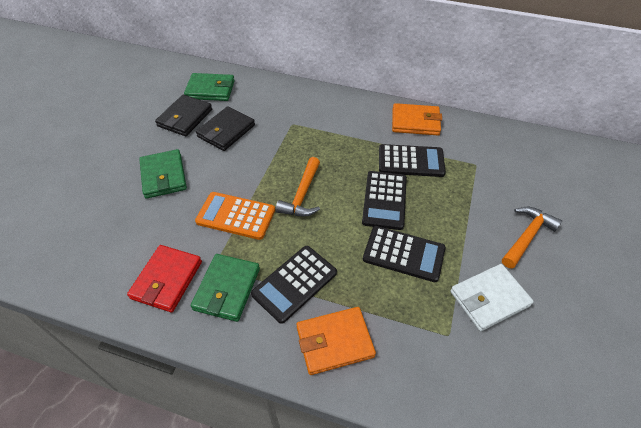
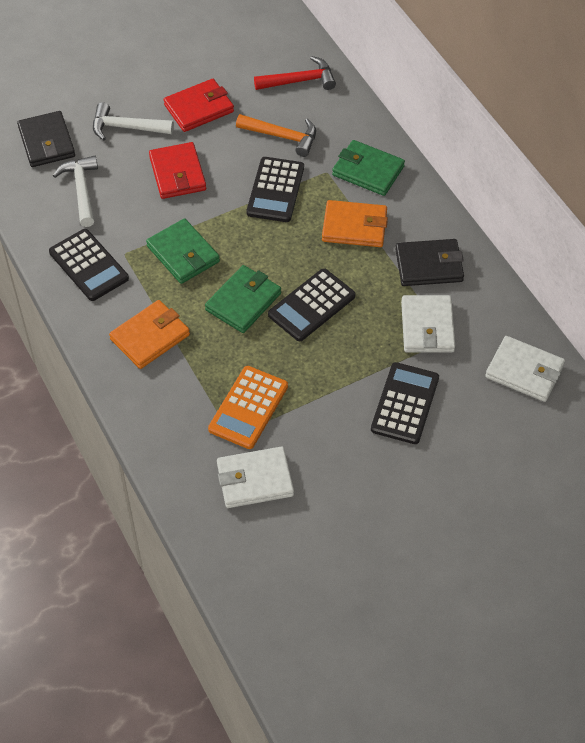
orange hammer: 2 -> 1
red hammer: 0 -> 1
red wallet: 1 -> 2
white hammer: 0 -> 2
white wallet: 1 -> 3

